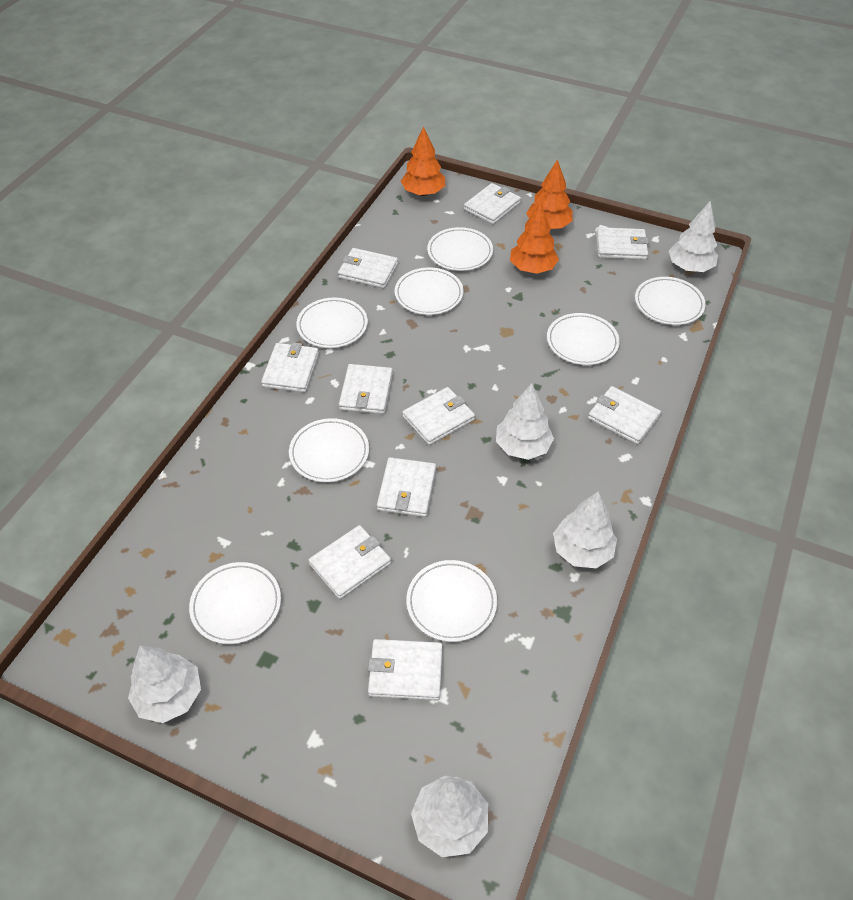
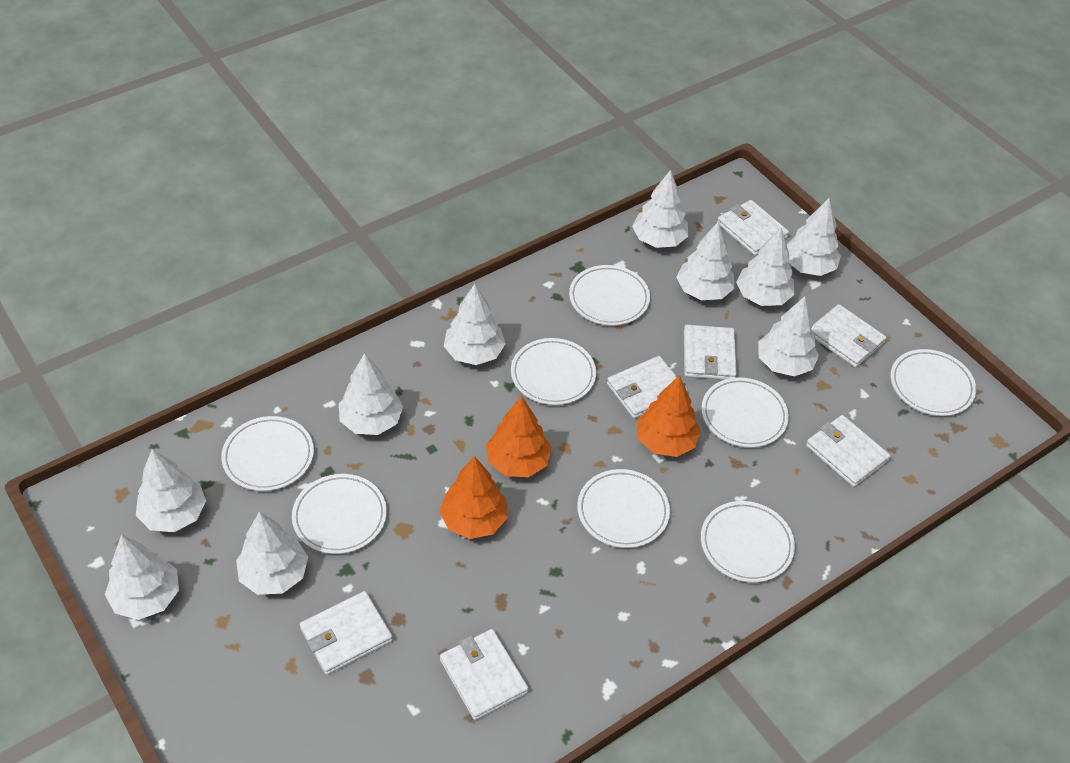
white tree: 5 -> 10
white wallet: 10 -> 7

